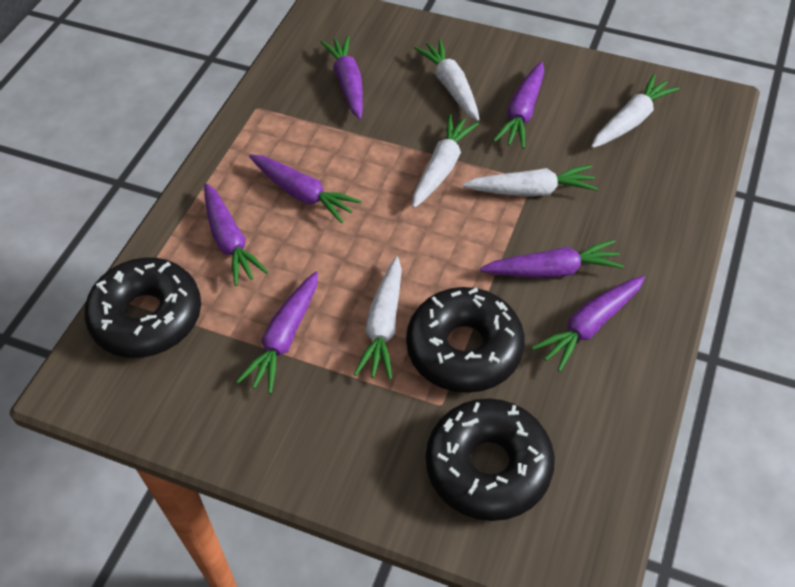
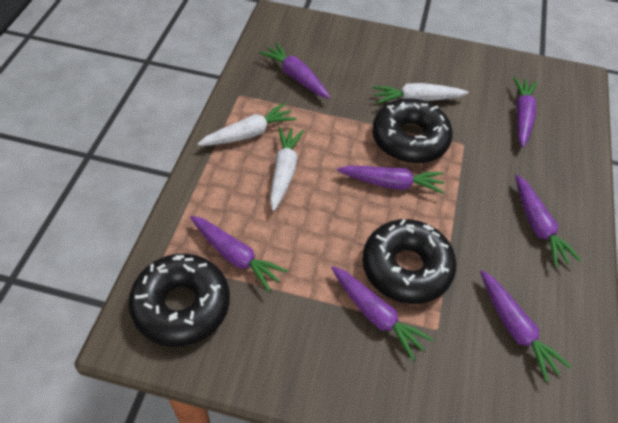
white carrot: 5 -> 3

